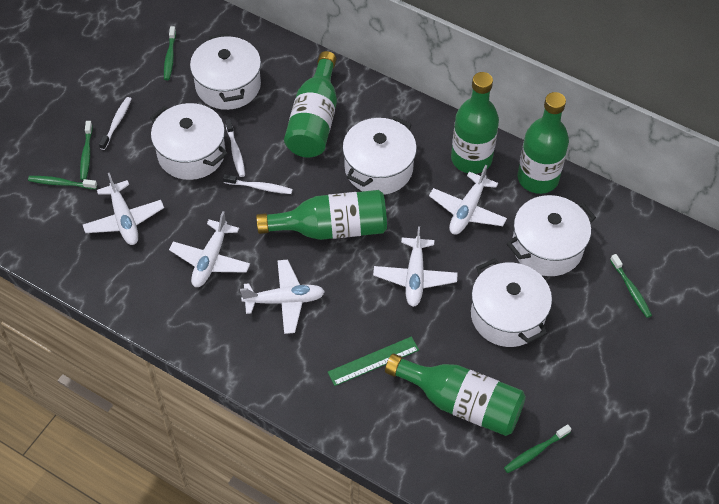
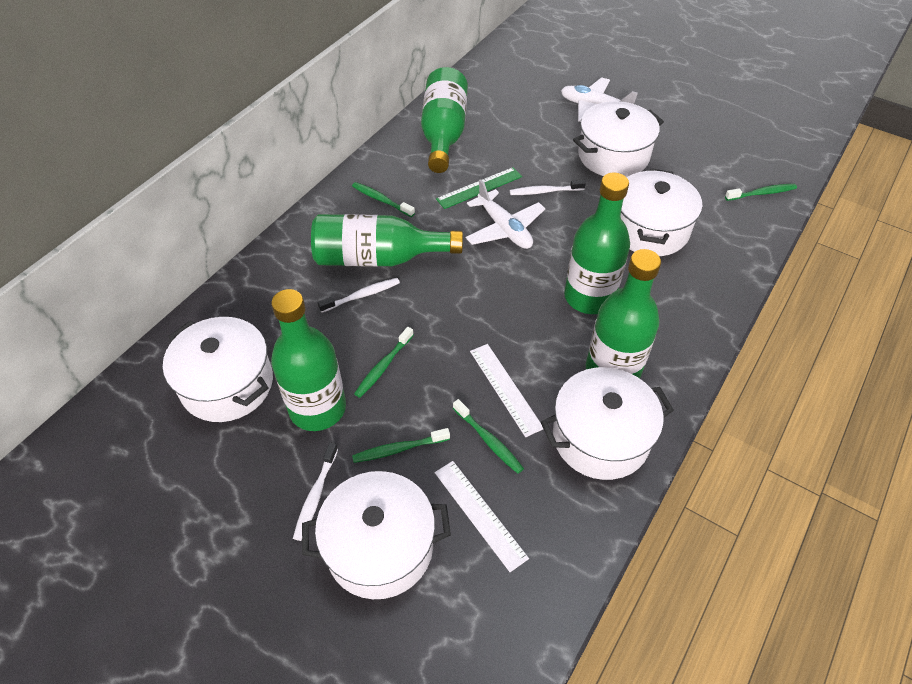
white plane: 5 -> 2
white ruler: 0 -> 2

